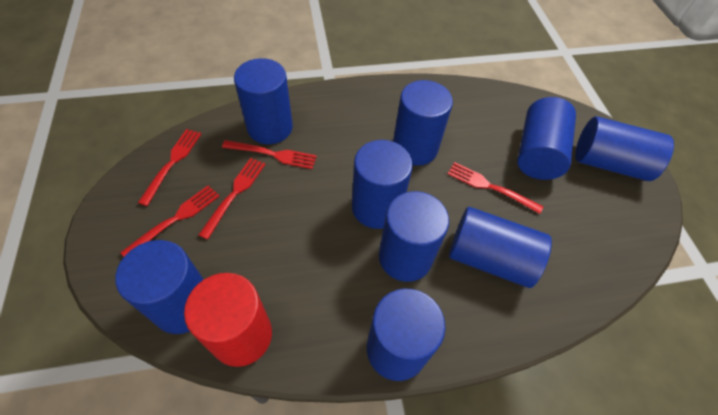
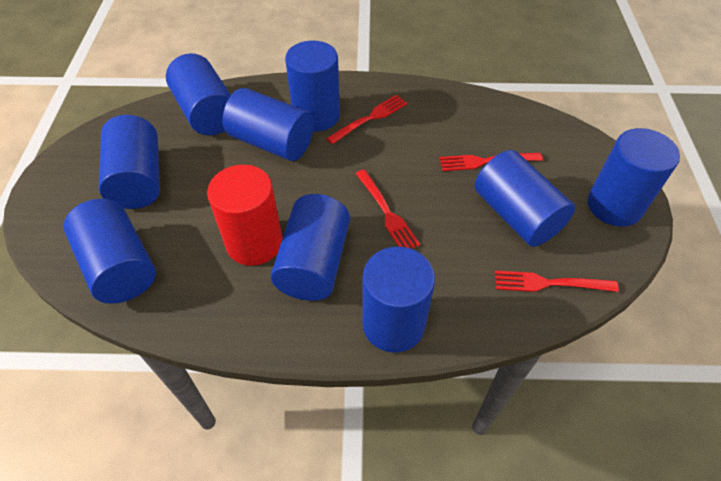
red fork: 5 -> 4

